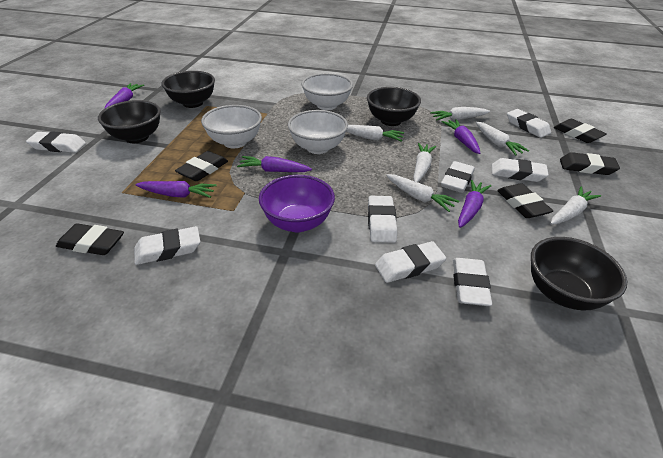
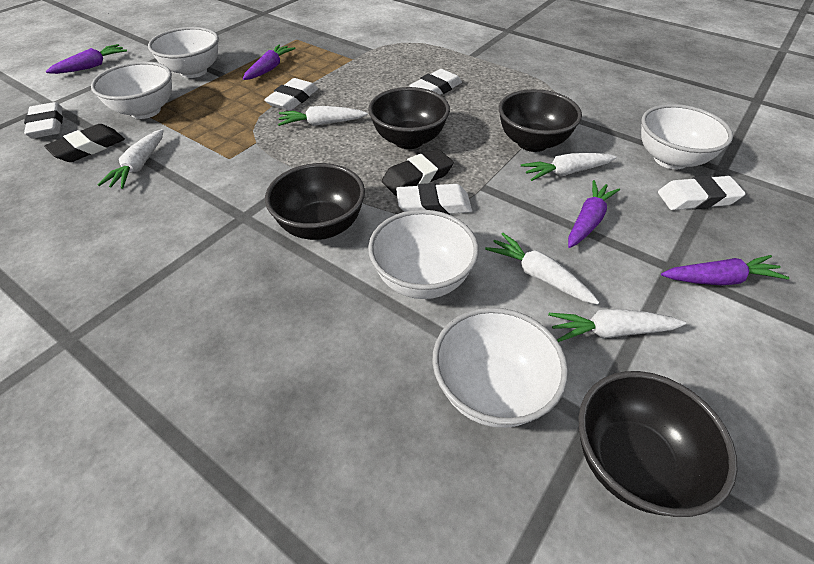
black eraser: 5 -> 2
purple bowl: 1 -> 0
purple carrot: 5 -> 4
white bowl: 3 -> 5
white carrot: 6 -> 5
white eraser: 8 -> 5

